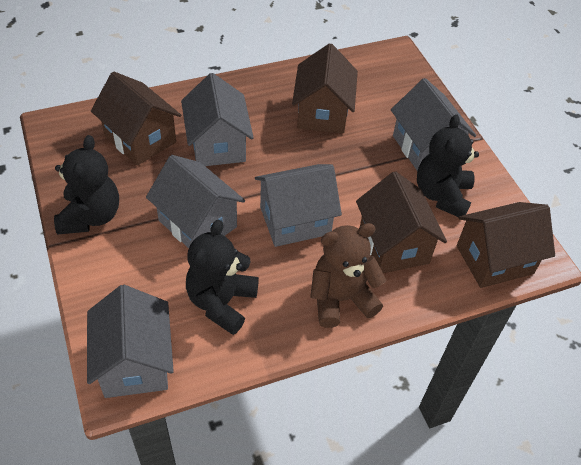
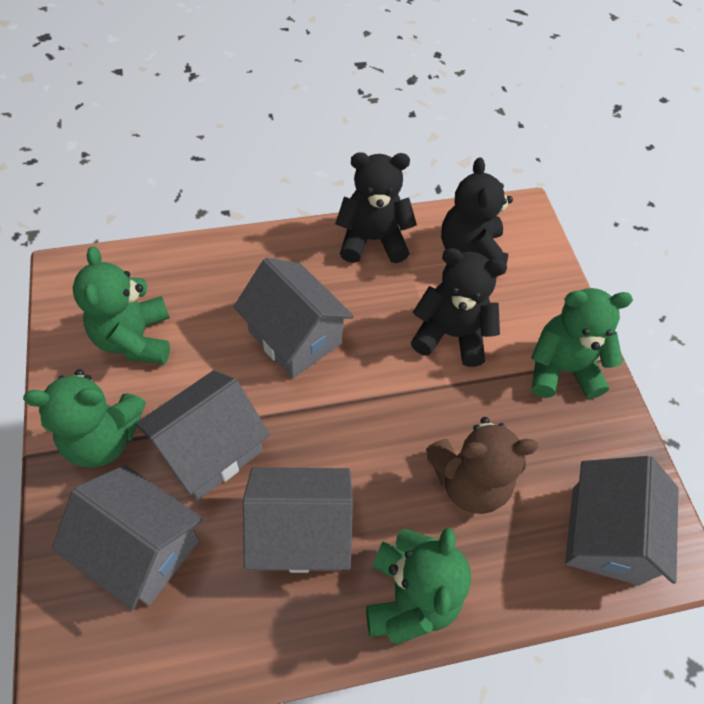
brown house: 4 -> 0
green teddy bear: 0 -> 4

